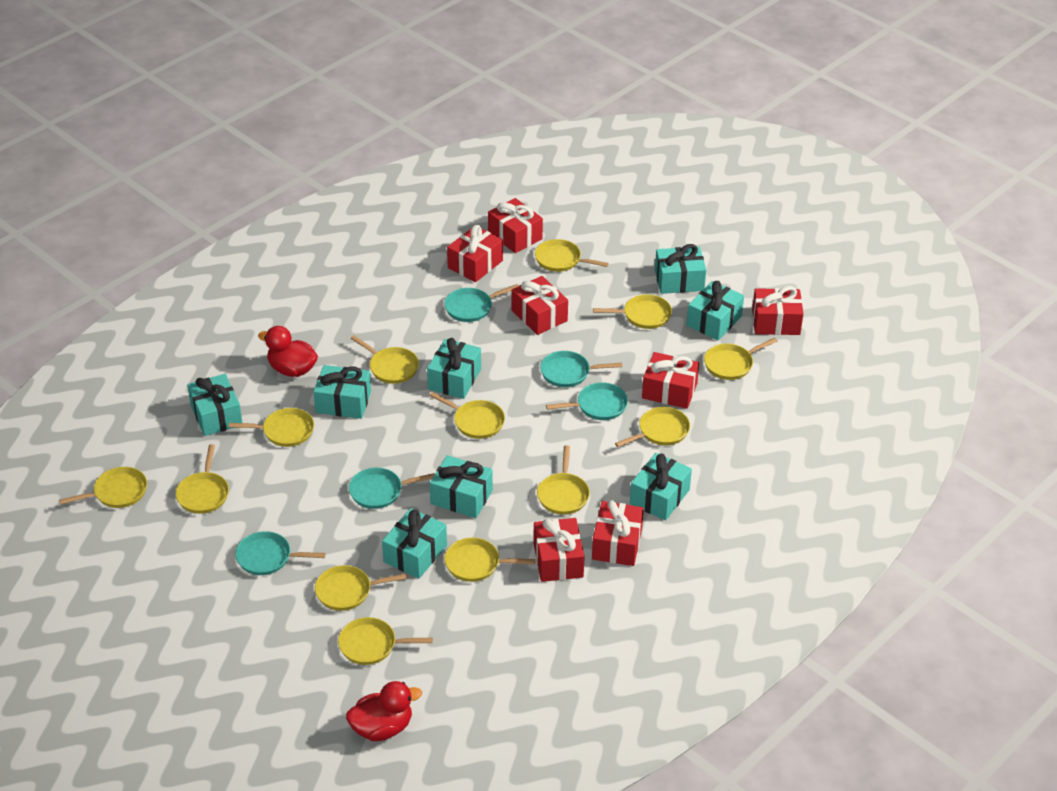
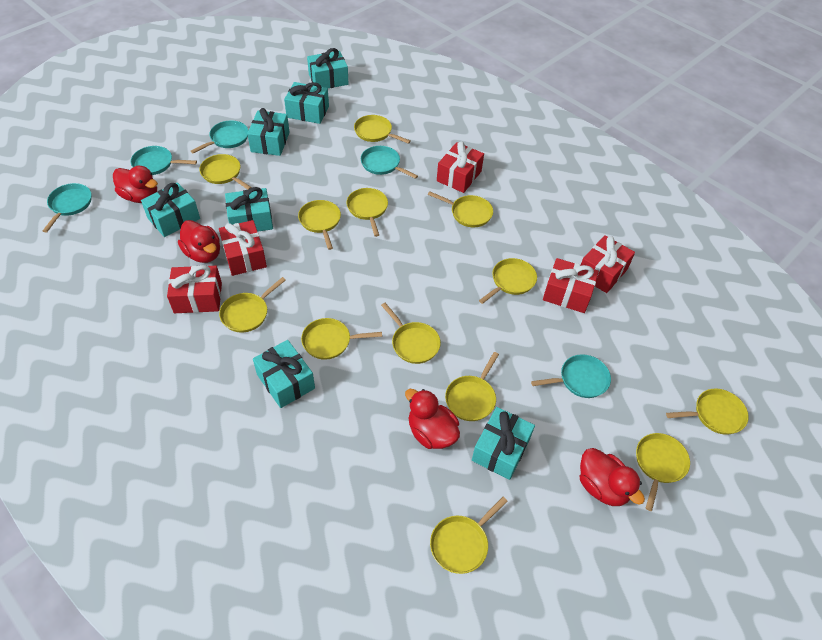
red duck: 2 -> 4
red gift: 7 -> 5
turquoise gift: 8 -> 7

